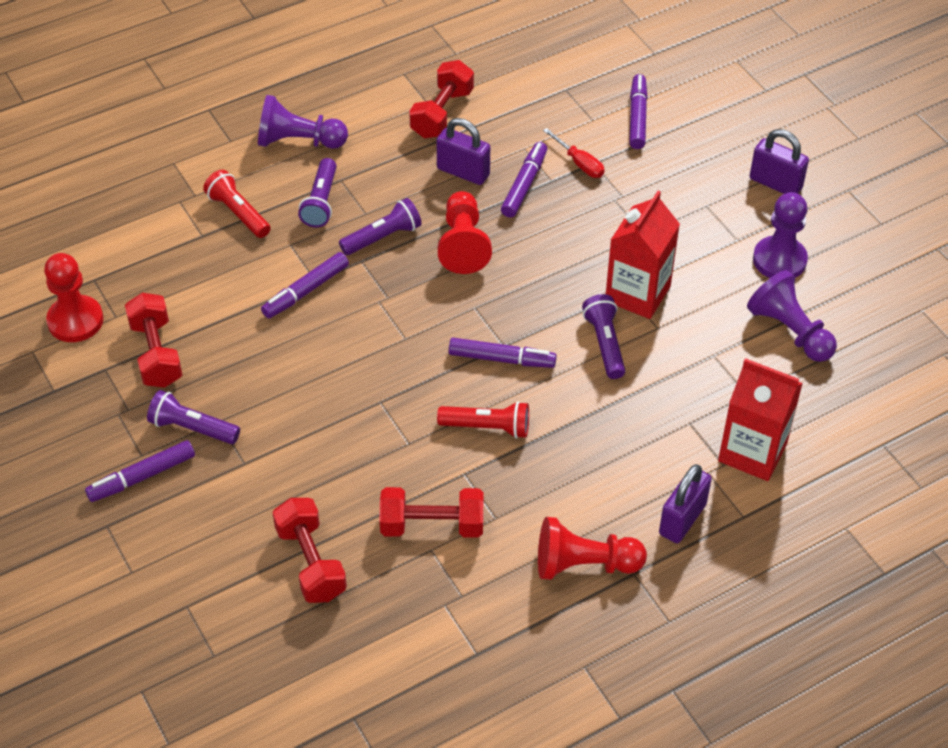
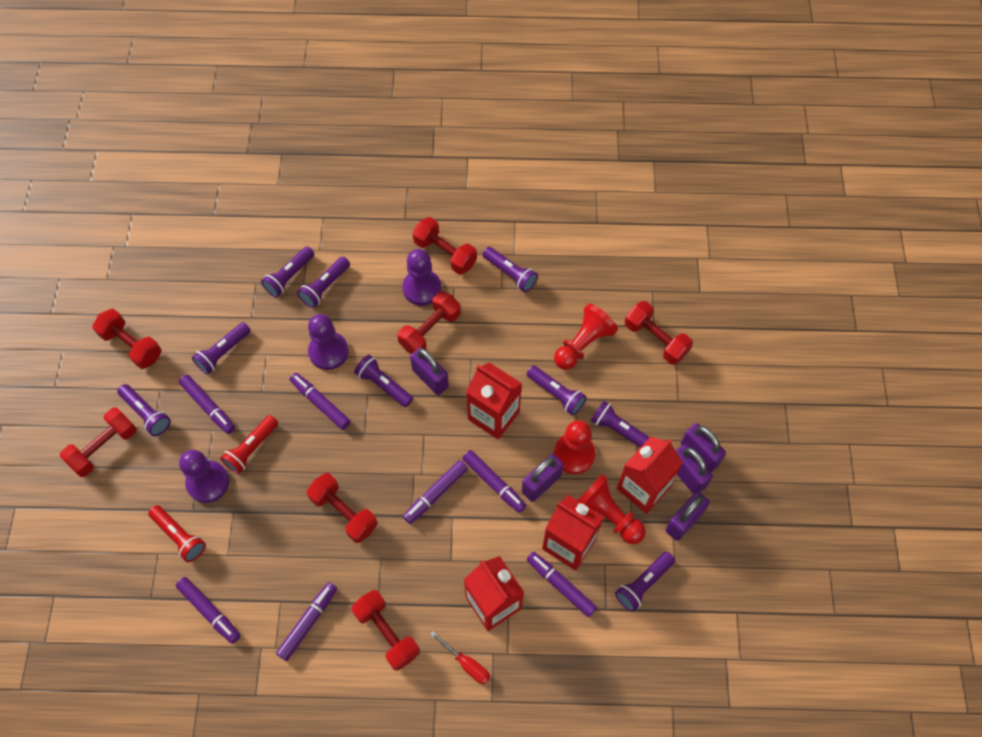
purple flashlight: 4 -> 9
purple marker: 5 -> 7
purple padlock: 3 -> 5
red carton: 2 -> 4
red dumbbell: 4 -> 7

